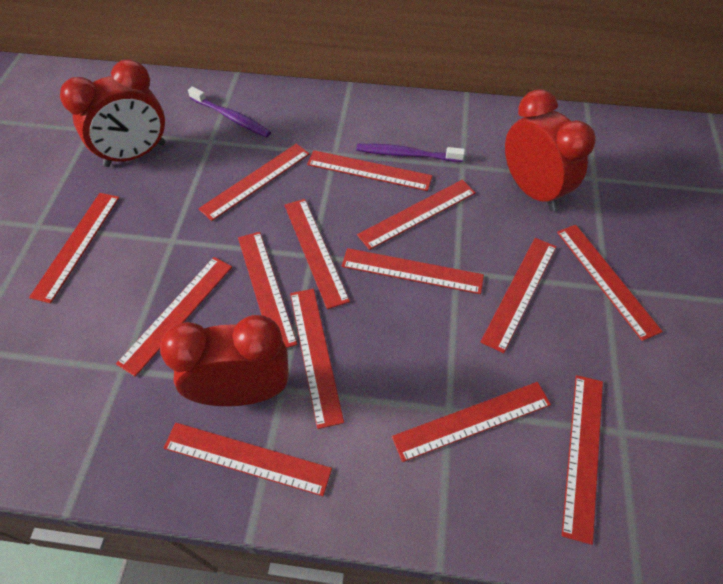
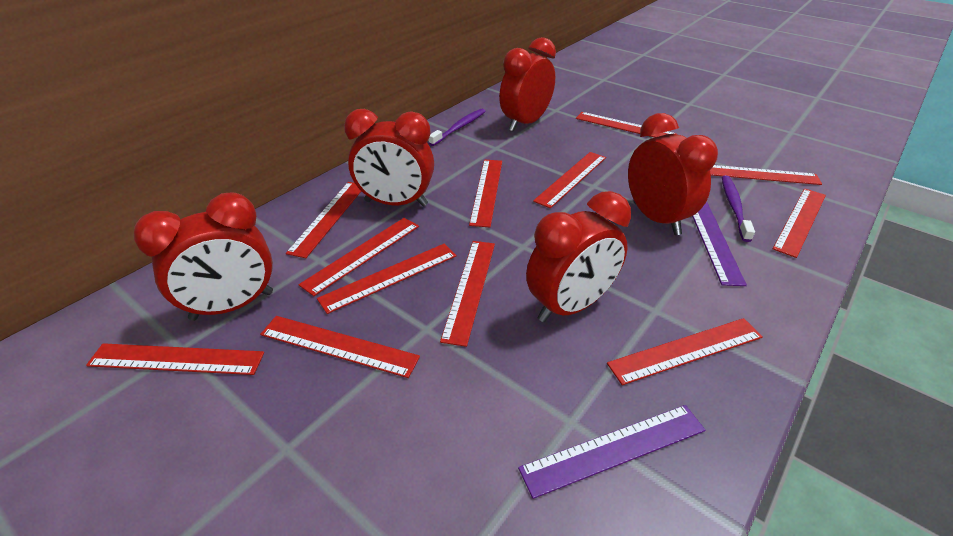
purple ruler: 0 -> 2
red clock: 3 -> 5
red ruler: 14 -> 12

